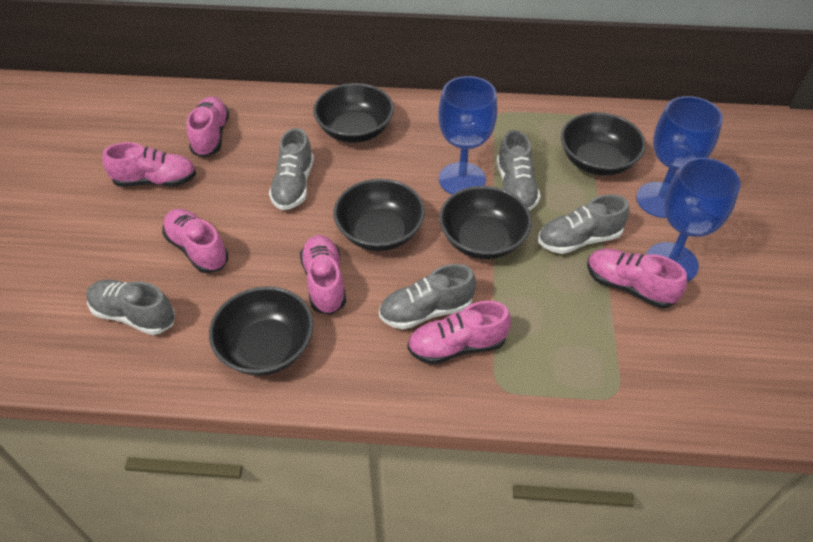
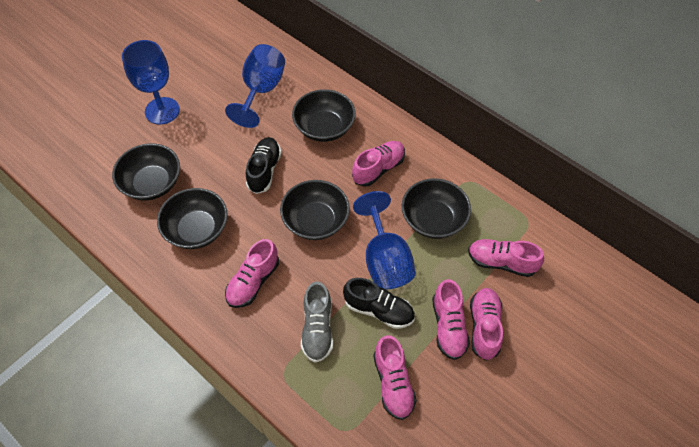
black shoe: 0 -> 2
grey shoe: 5 -> 1

